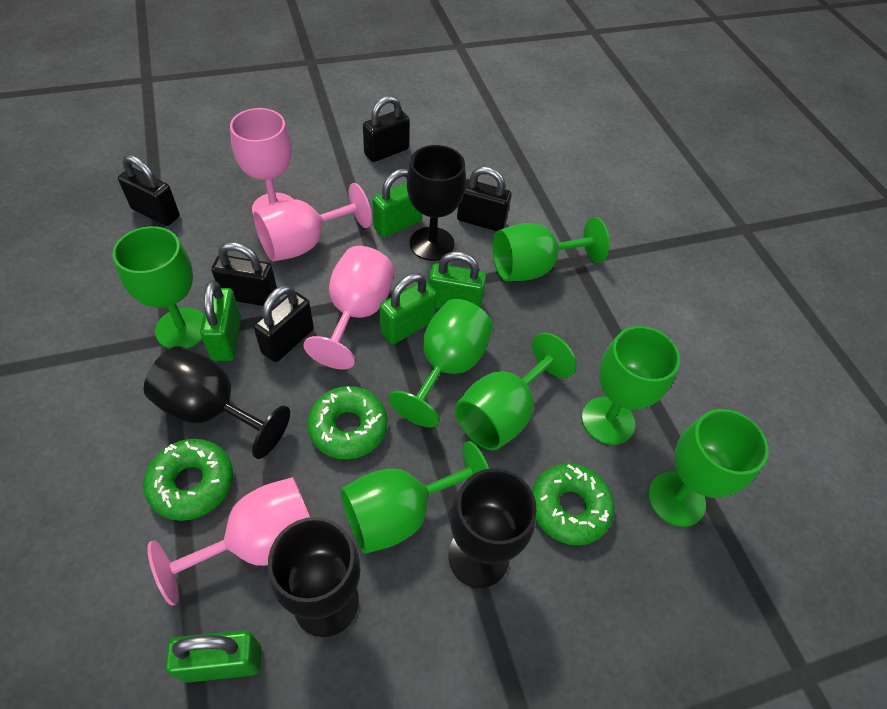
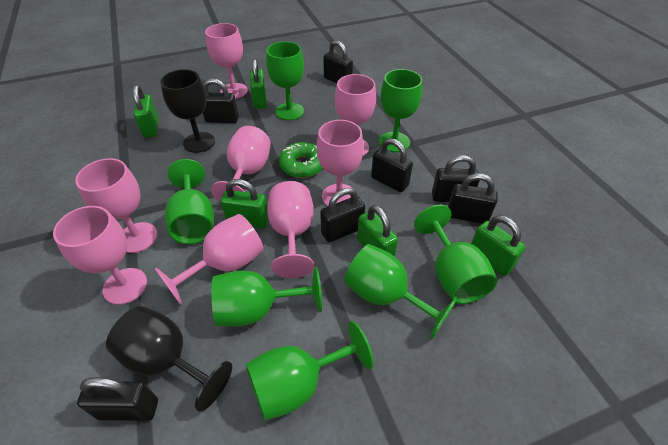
black goblet: 4 -> 2
black padlock: 5 -> 7
green donut: 3 -> 1
pink goblet: 4 -> 8

